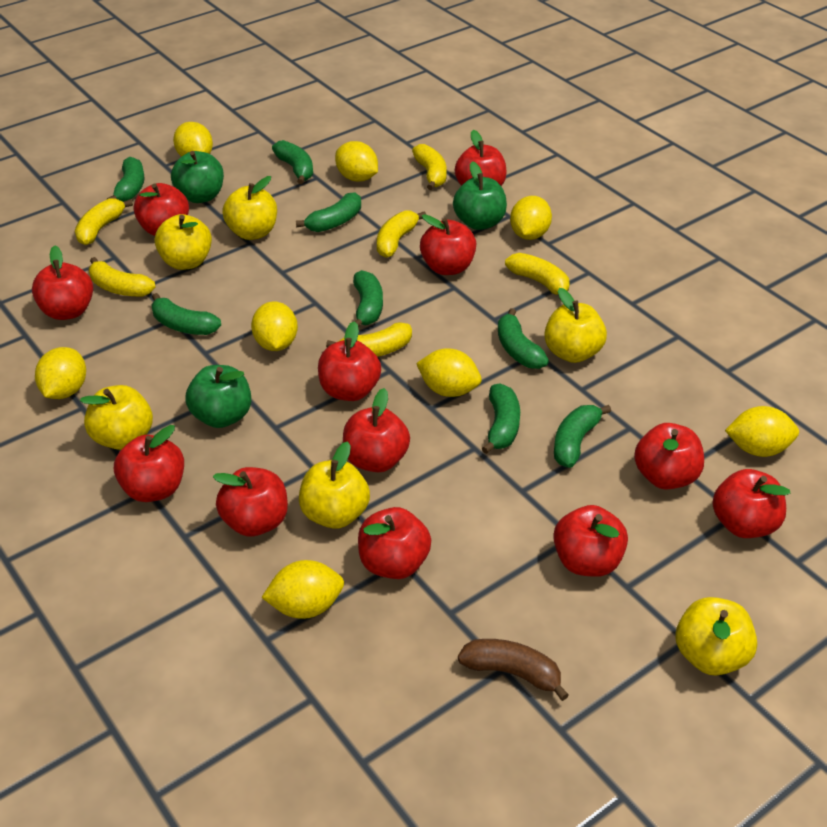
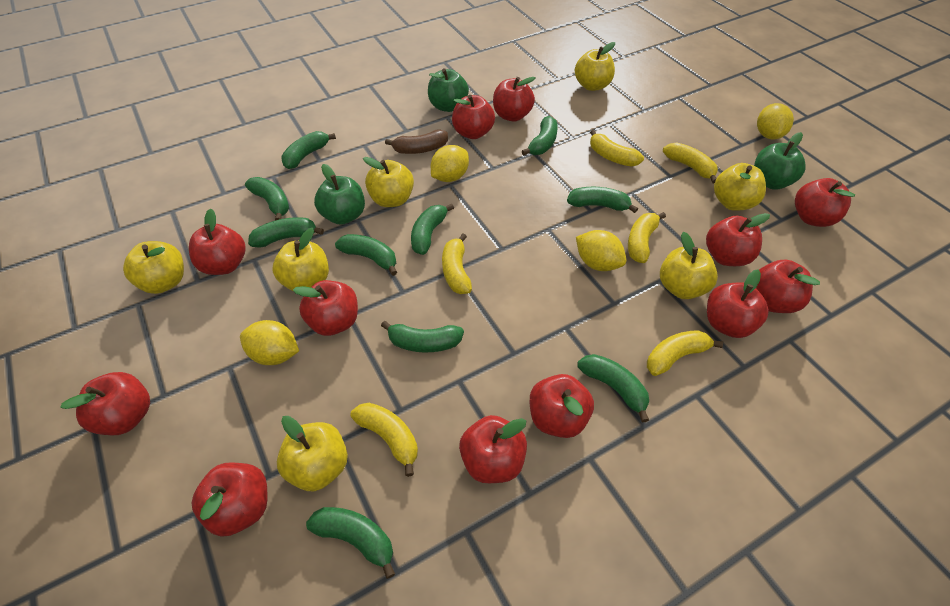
green banana: 8 -> 10
yellow apple: 6 -> 7
yellow lemon: 8 -> 4

